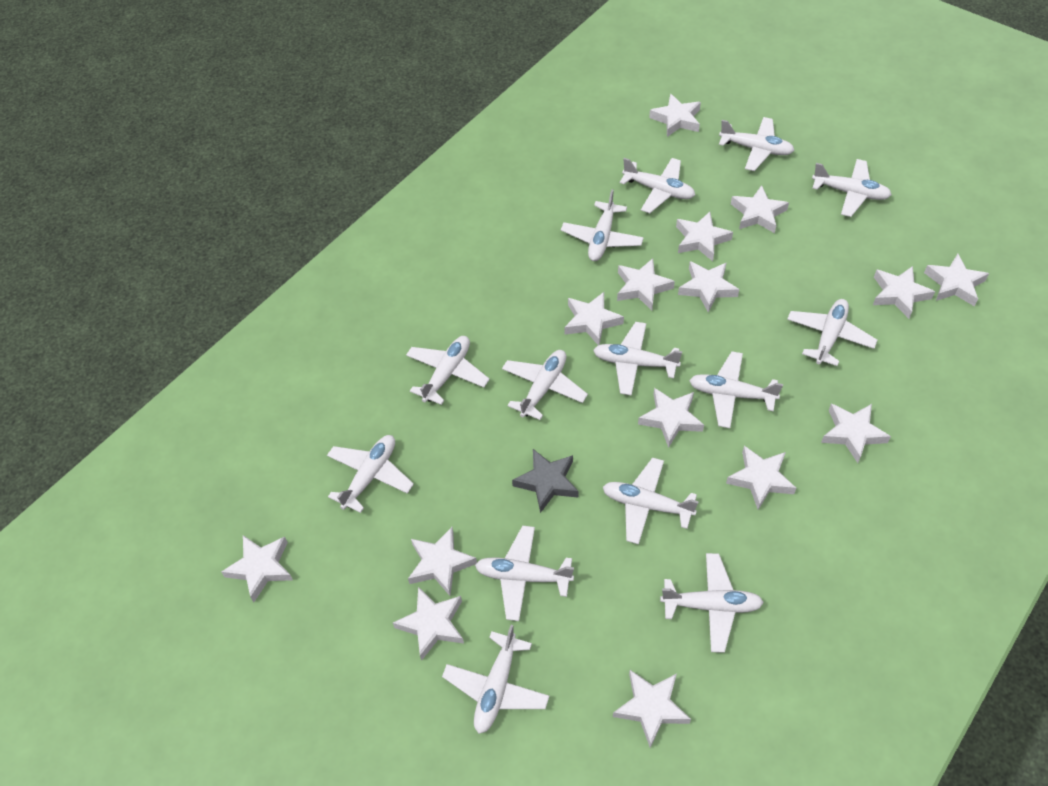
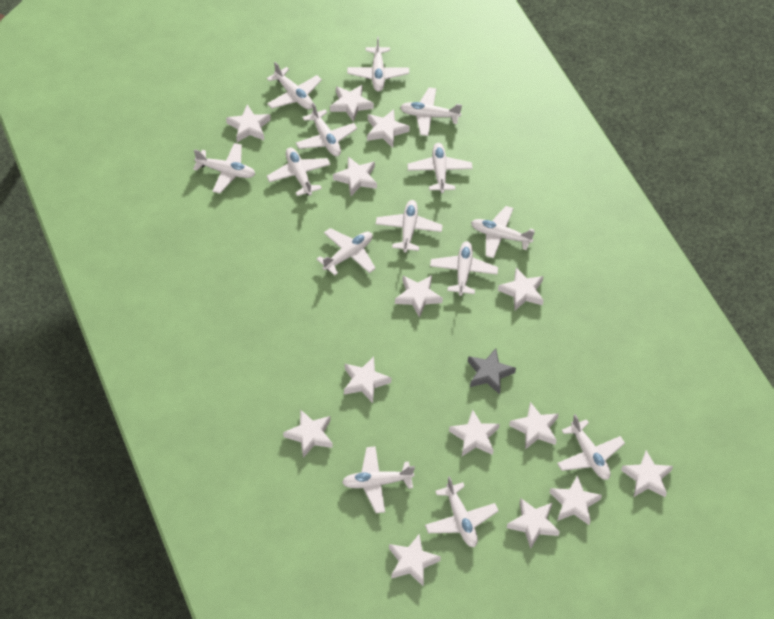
white star: 15 -> 14

